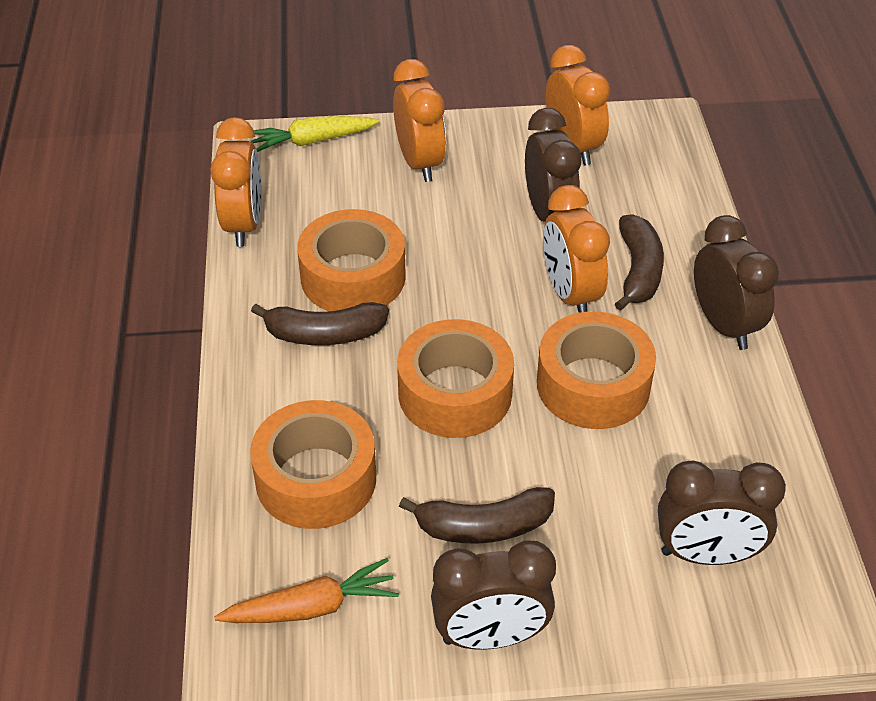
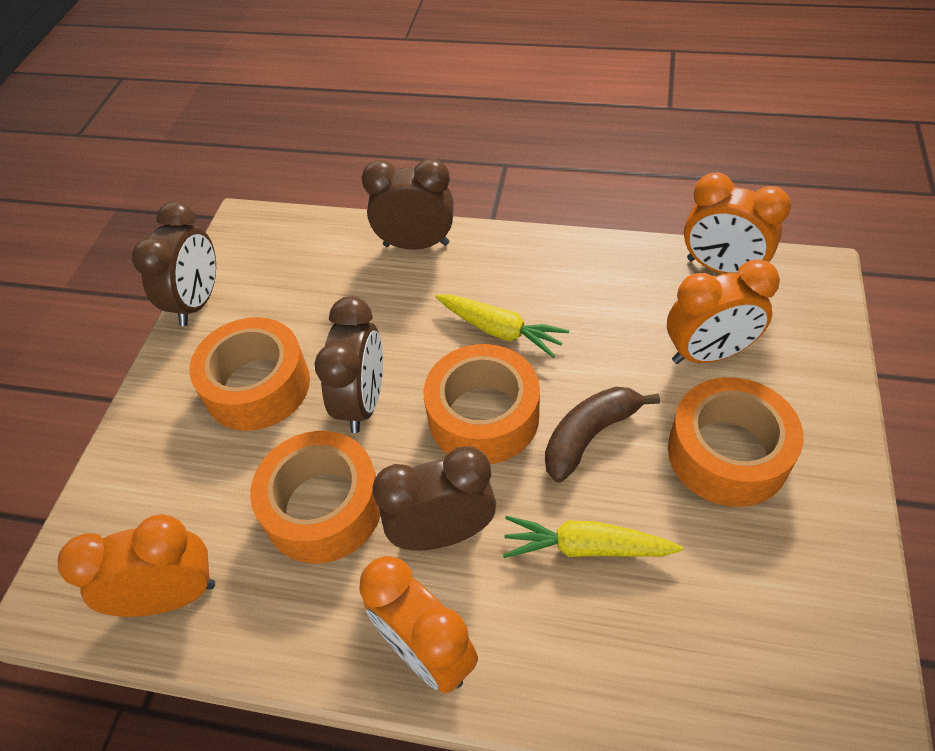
brown banana: 3 -> 1
orange carrot: 1 -> 0
yellow carrot: 1 -> 2

